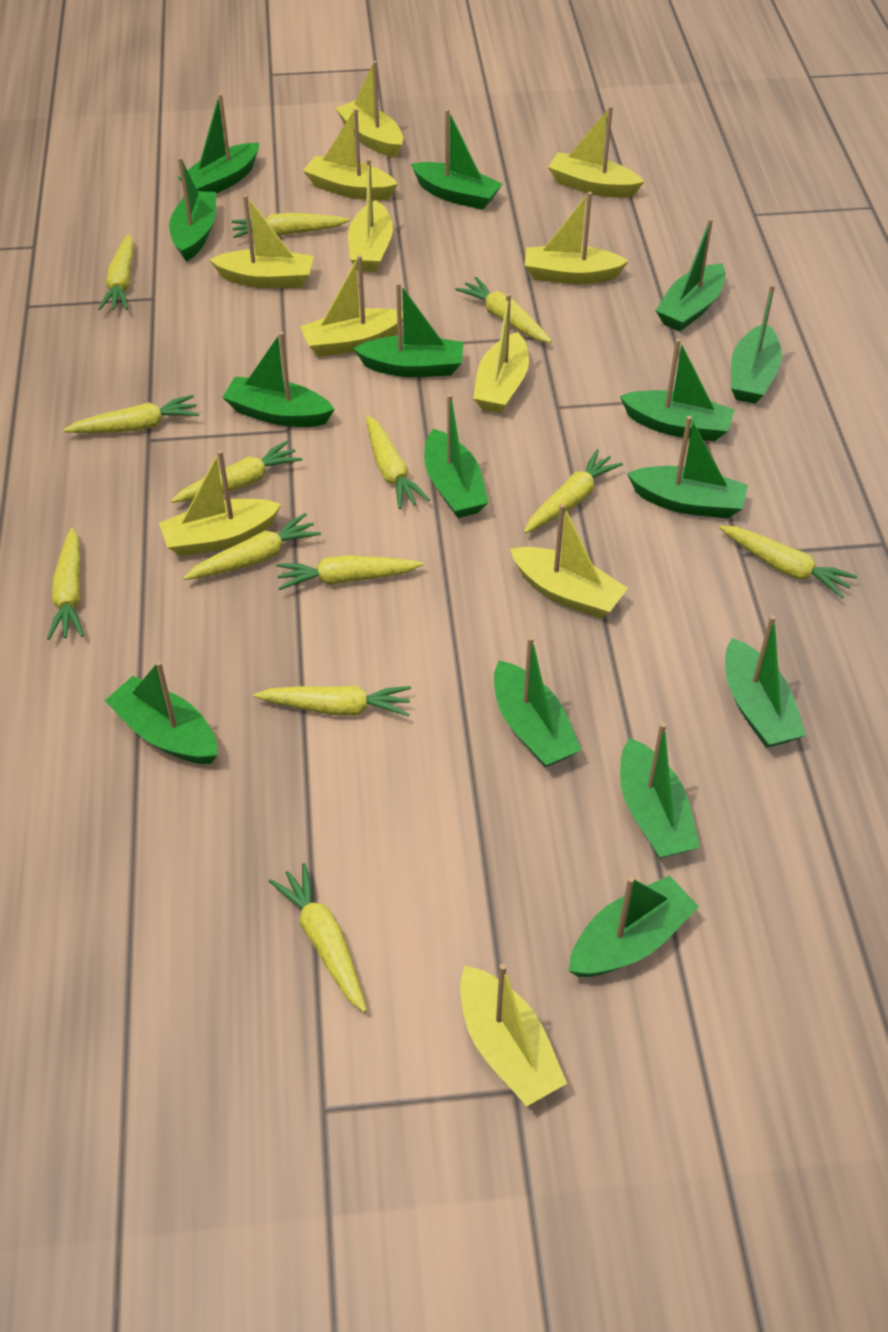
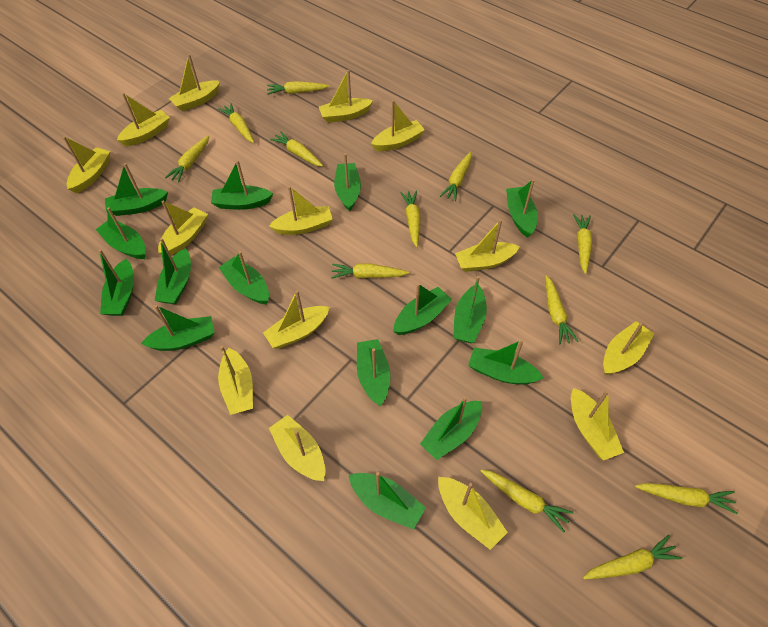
yellow boat: 11 -> 14
yellow carrot: 13 -> 12

